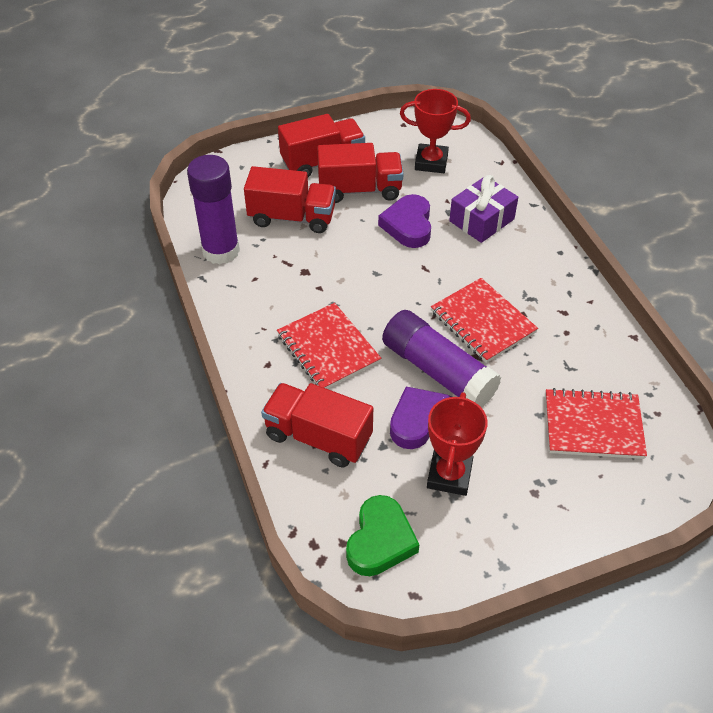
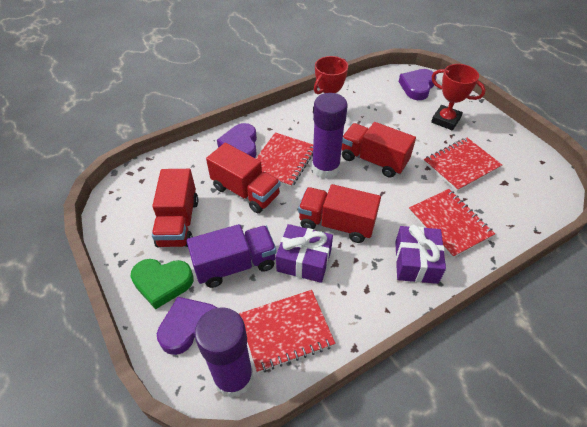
purple gift: 1 -> 2
purple heart: 2 -> 3
purple truck: 0 -> 1
red notebook: 3 -> 4

